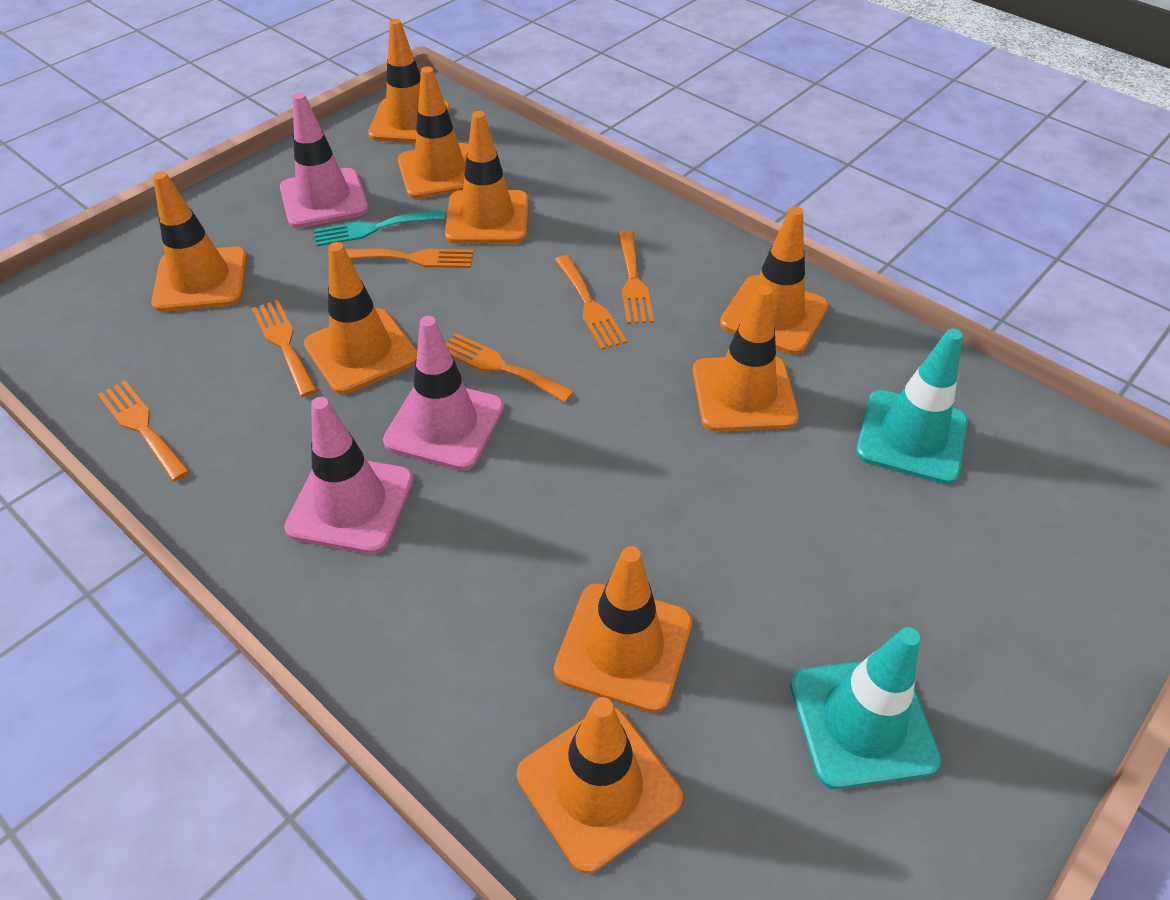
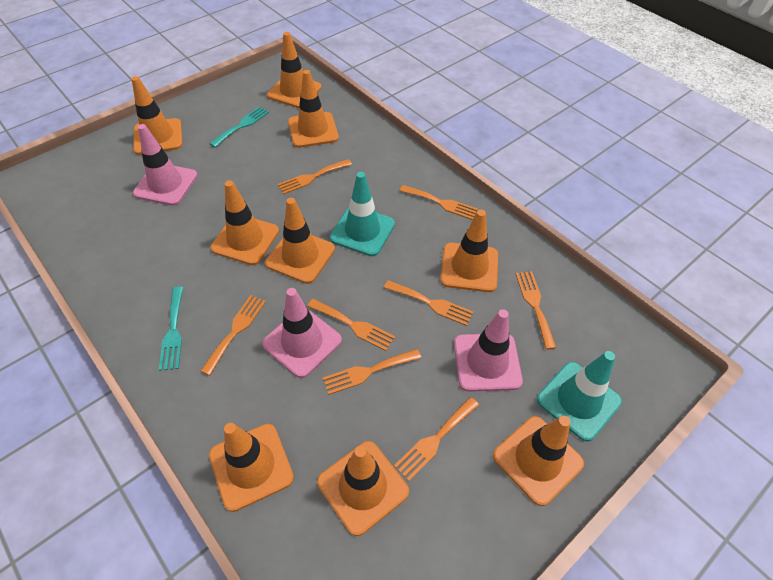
orange fork: 6 -> 8
turquoise fork: 1 -> 2

